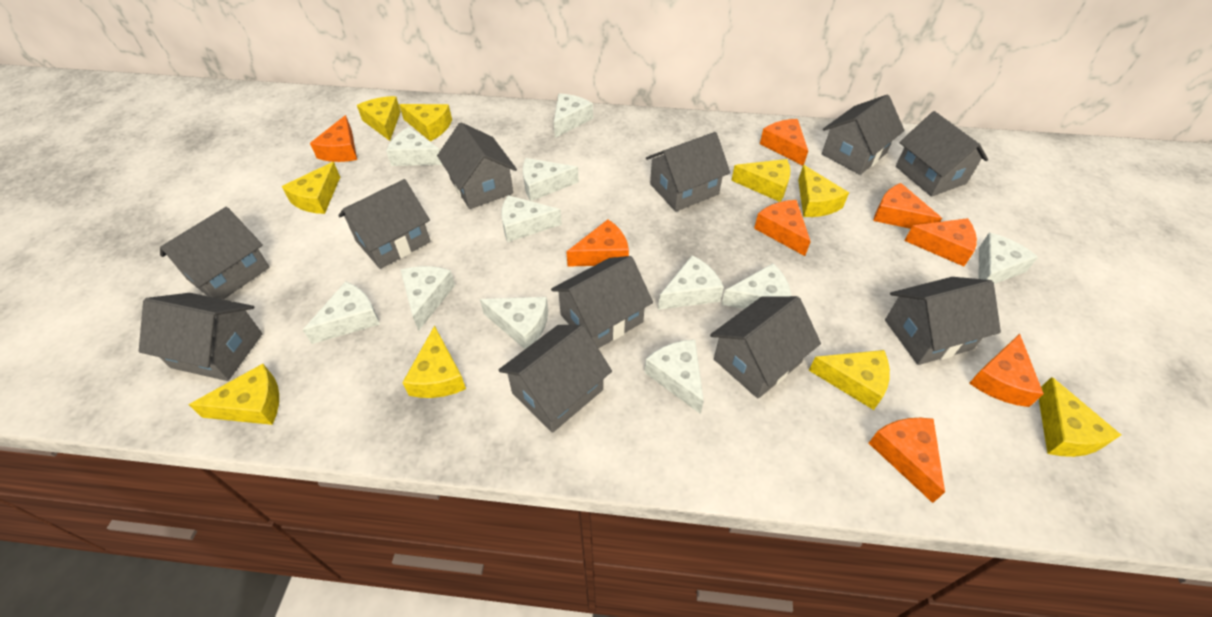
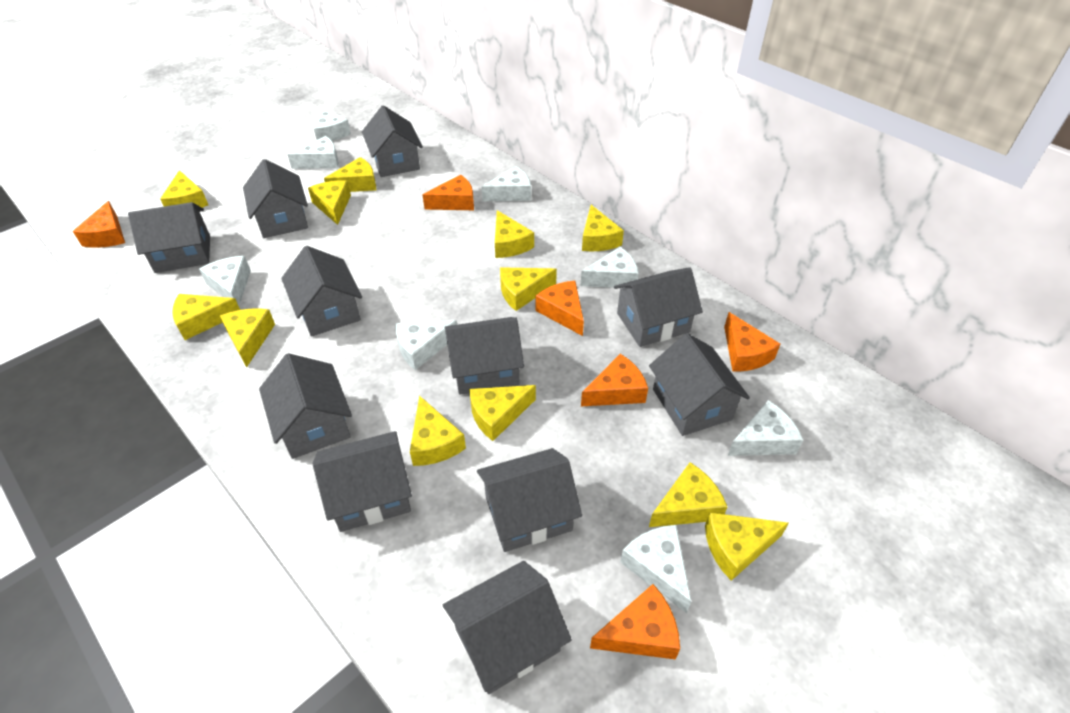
orange cheese: 8 -> 6
white cheese: 11 -> 8
yellow cheese: 9 -> 12

